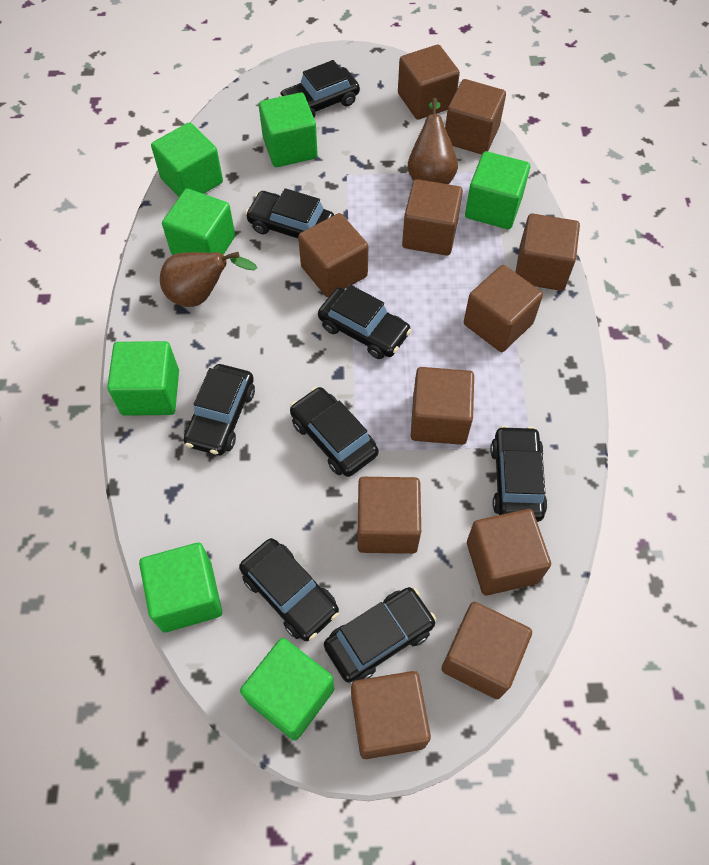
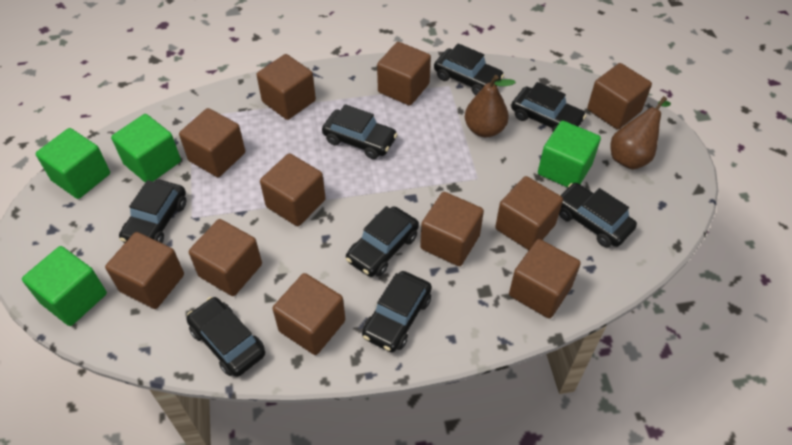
green cube: 7 -> 4

